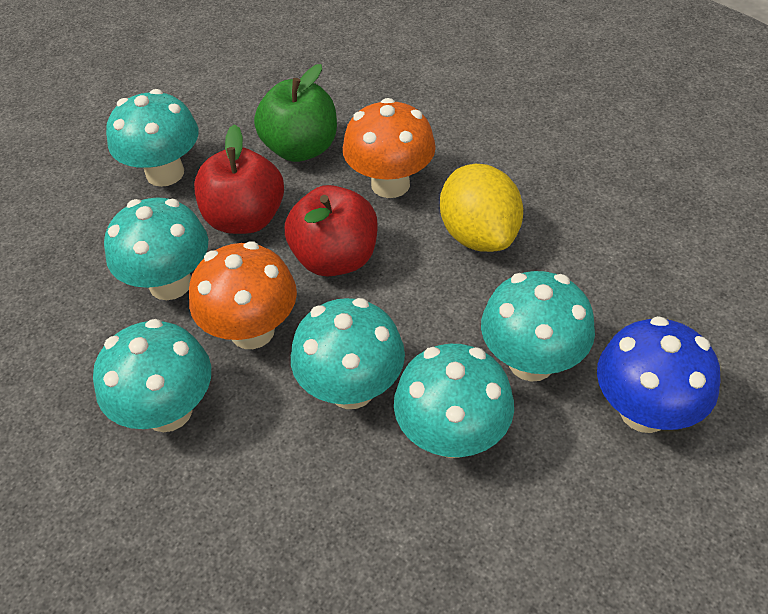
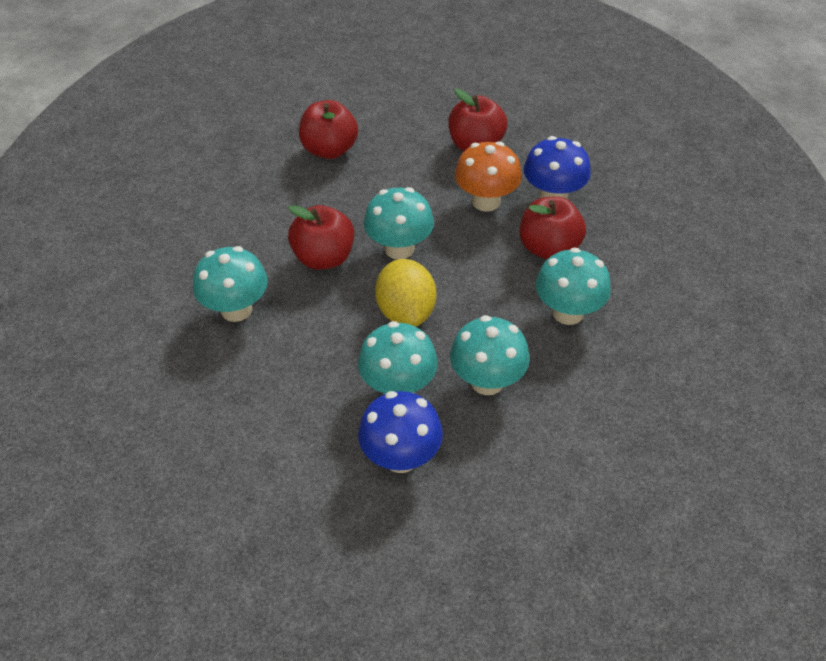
blue mushroom: 1 -> 2
green apple: 1 -> 0
orange mushroom: 2 -> 1
red apple: 2 -> 4
turquoise mushroom: 6 -> 5

